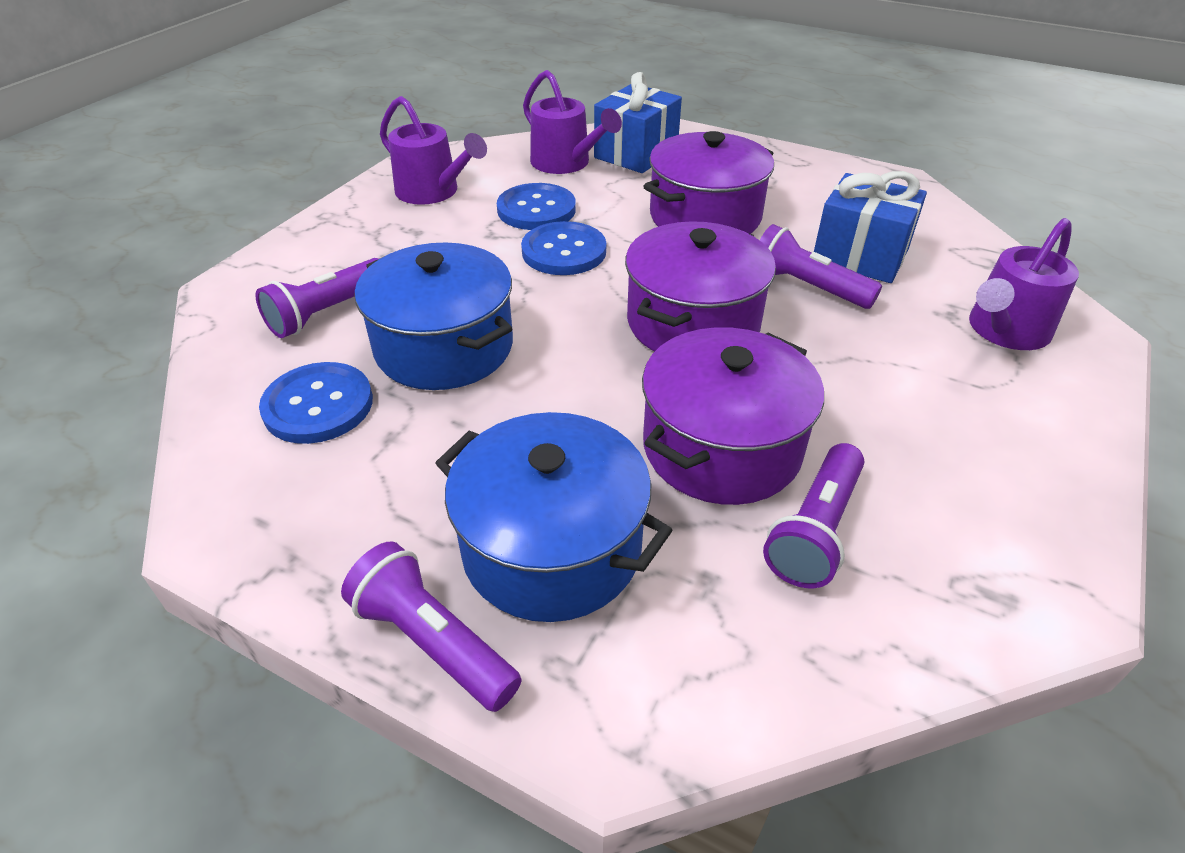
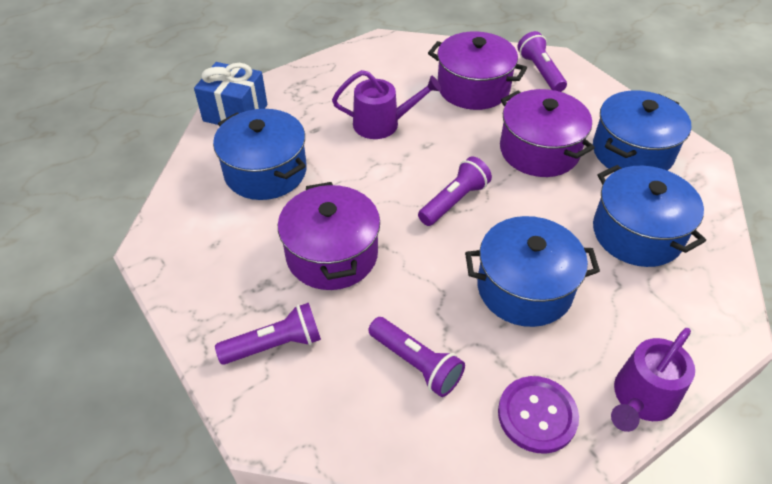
blue button: 3 -> 0
blue gift: 2 -> 1
blue pot: 2 -> 4
purple button: 0 -> 1
purple watering can: 3 -> 2

